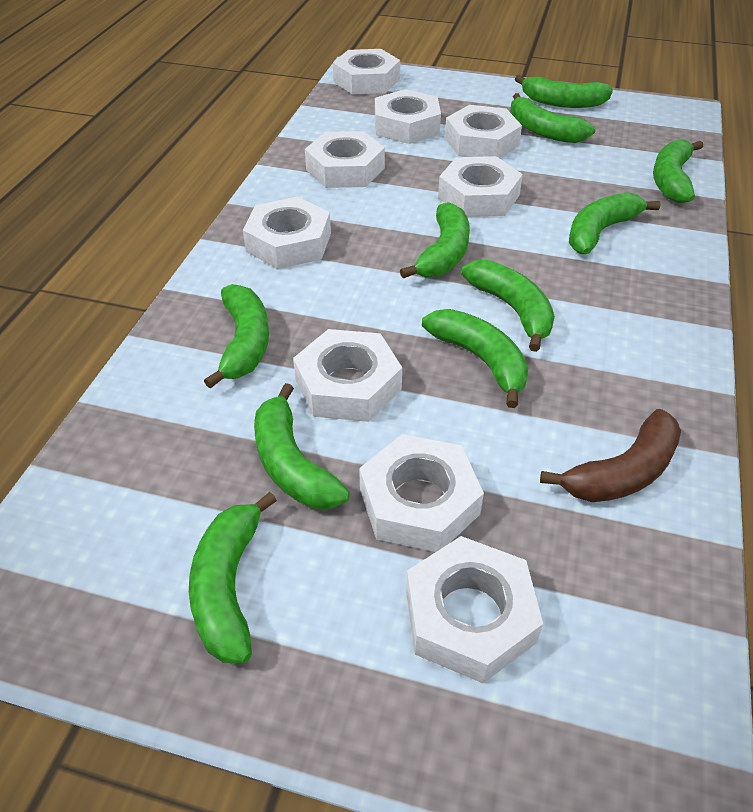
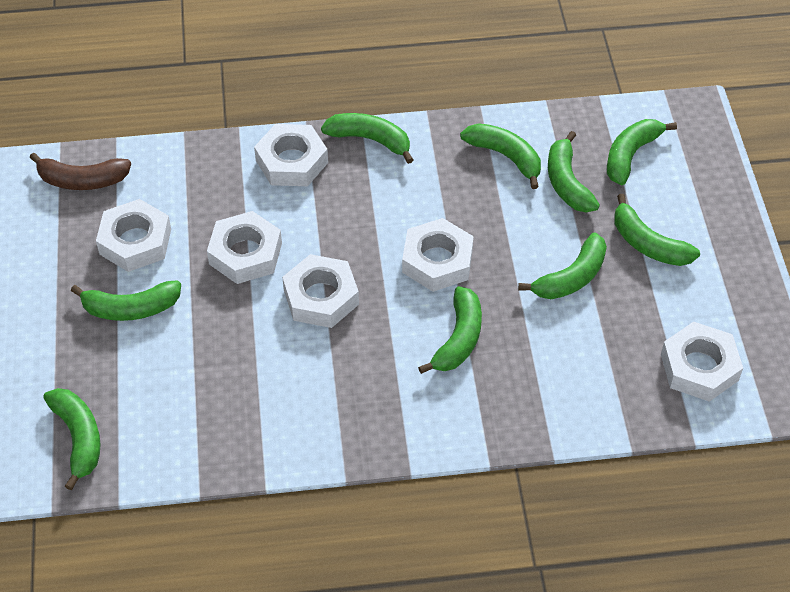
green banana: 10 -> 9
white nut: 9 -> 6

